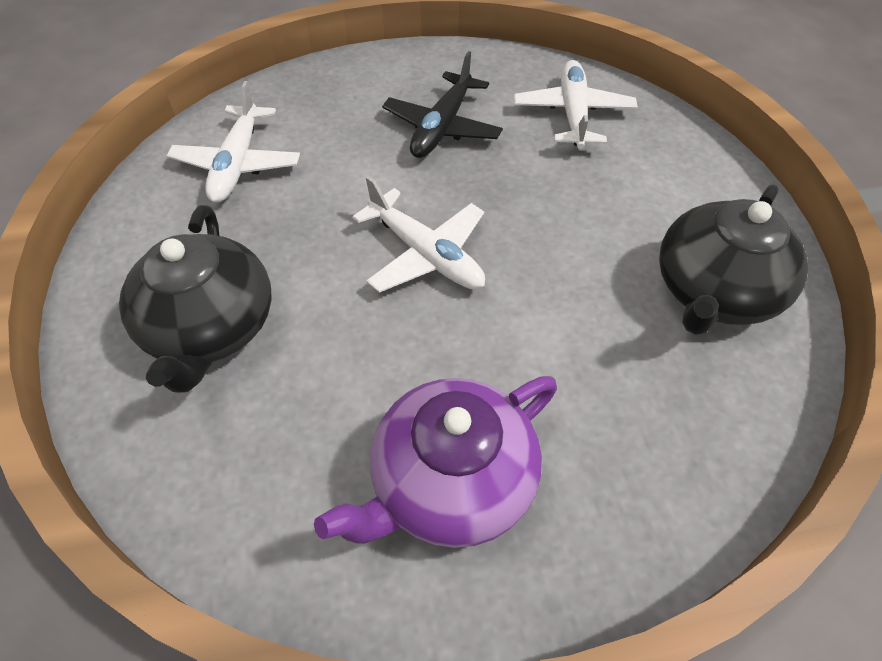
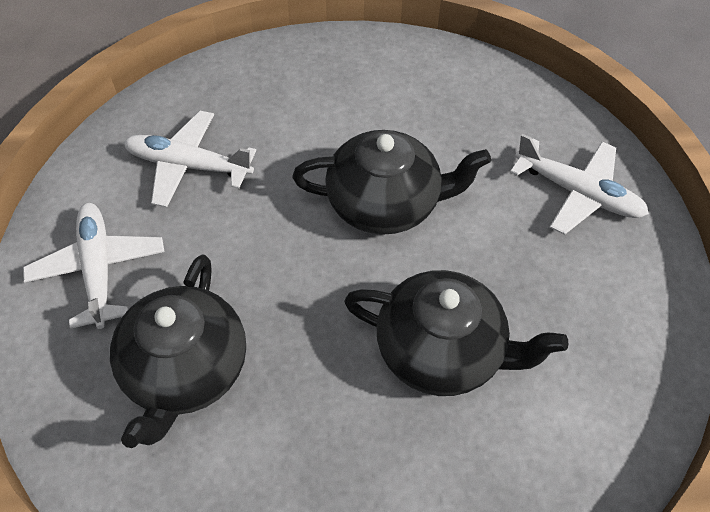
black plane: 1 -> 0
black teapot: 2 -> 3
purple teapot: 1 -> 0

